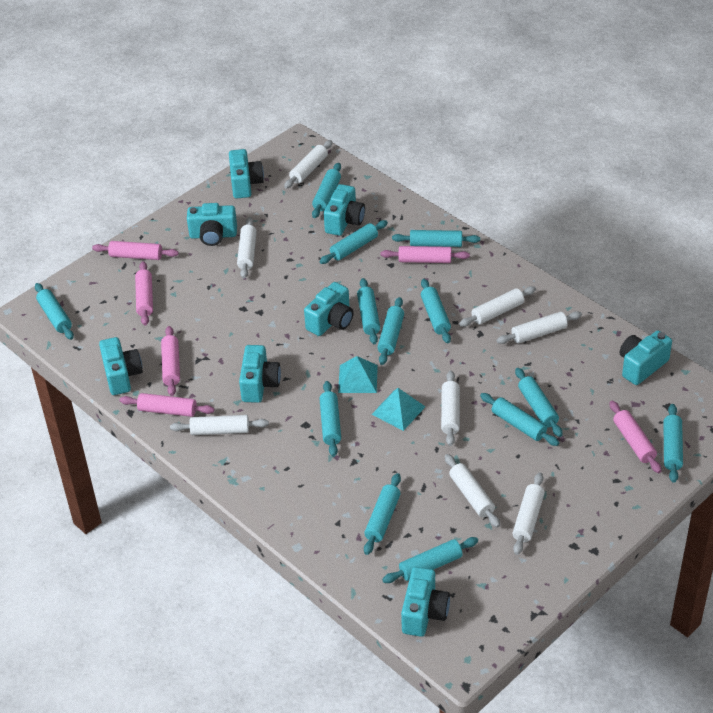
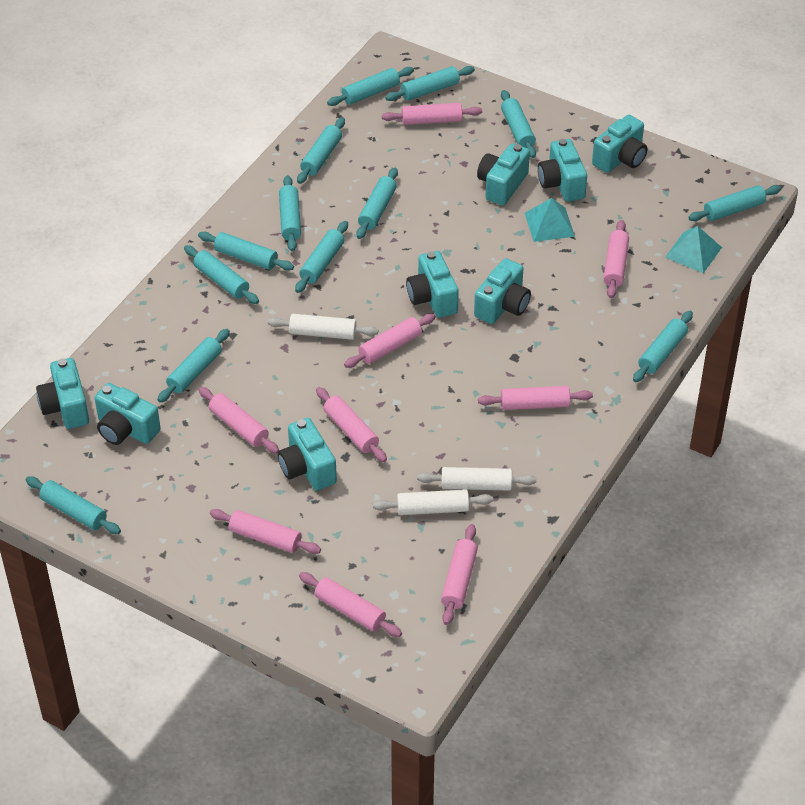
pink rolling pin: 6 -> 9
white rolling pin: 8 -> 3

